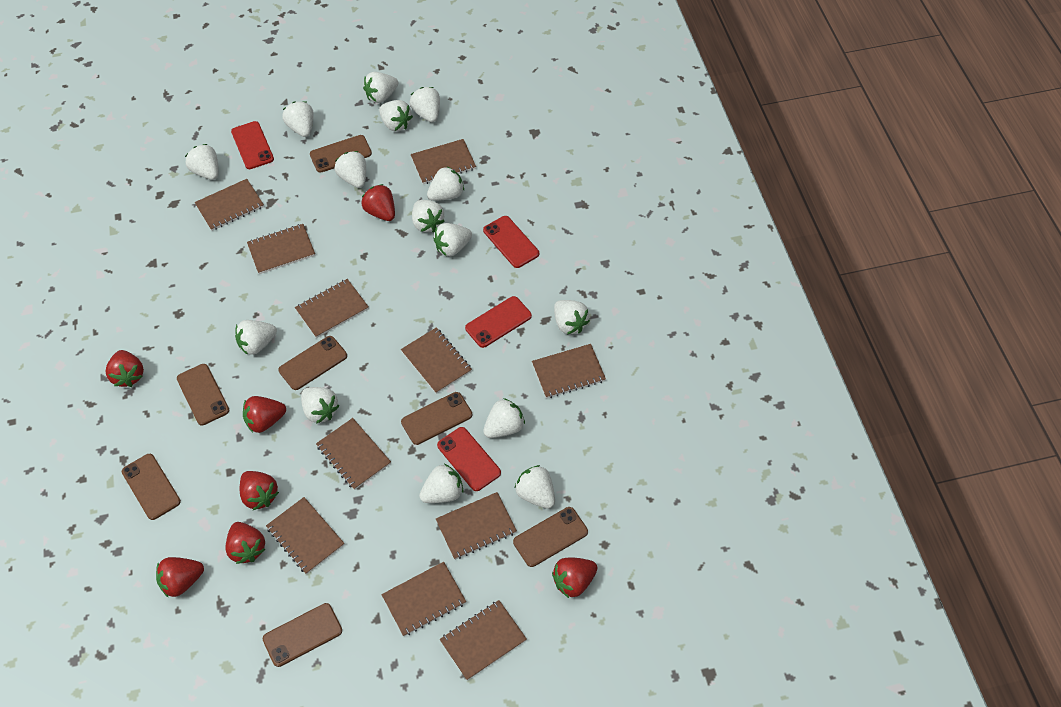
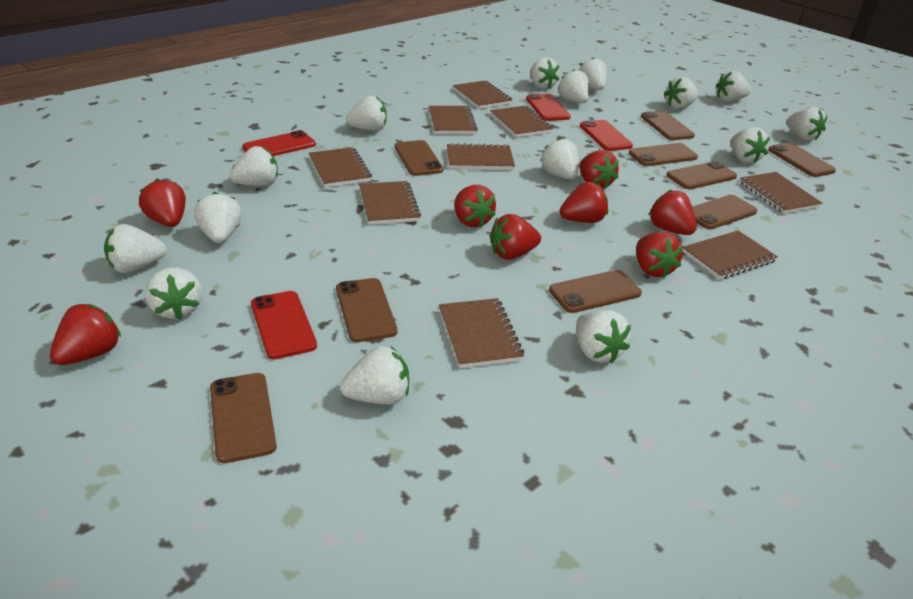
brown notebook: 11 -> 9
brown phone: 7 -> 9
red strawberry: 7 -> 8

